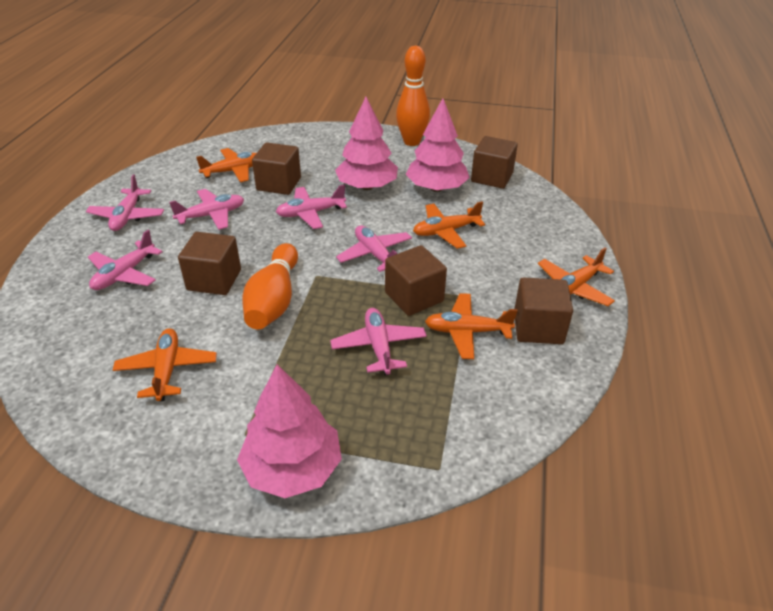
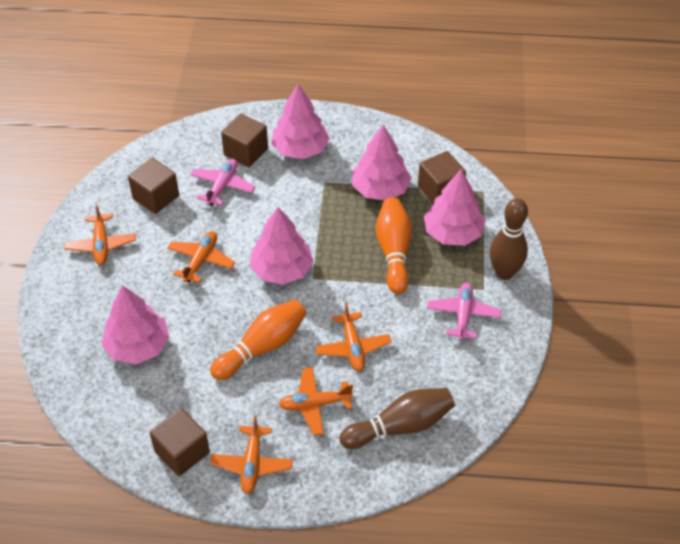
brown bowling pin: 0 -> 2
brown cube: 5 -> 4
pink plane: 6 -> 2
pink tree: 3 -> 5

